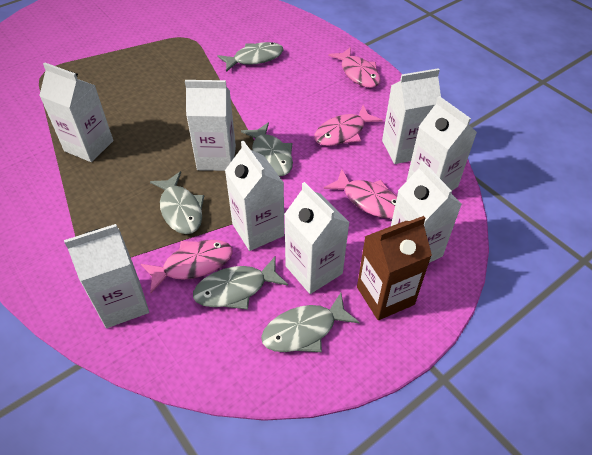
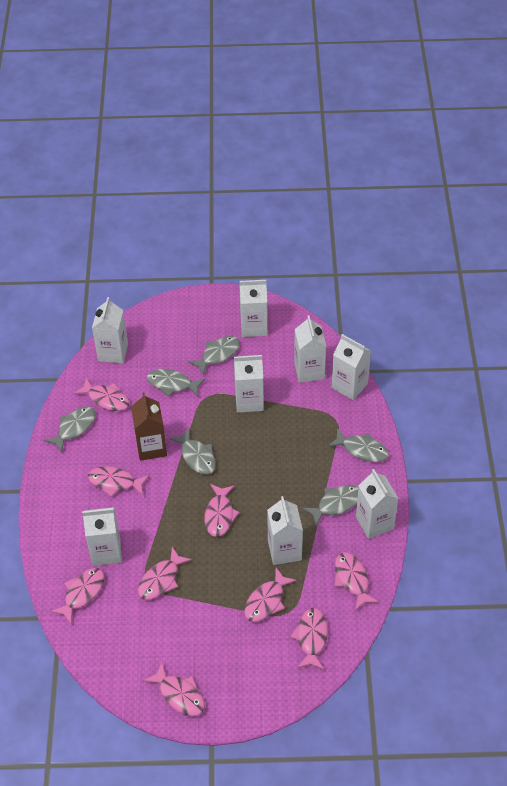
grey fish: 5 -> 6
pink fish: 4 -> 9

